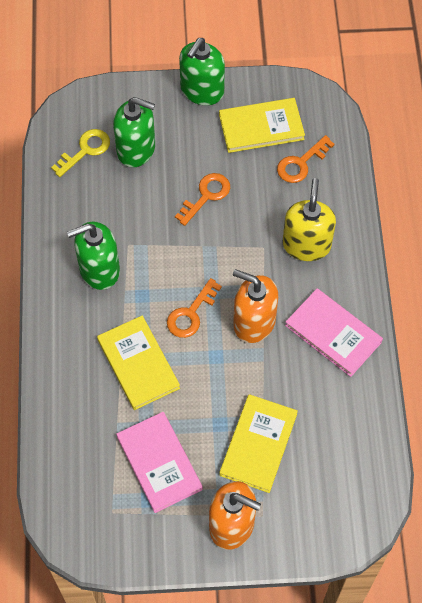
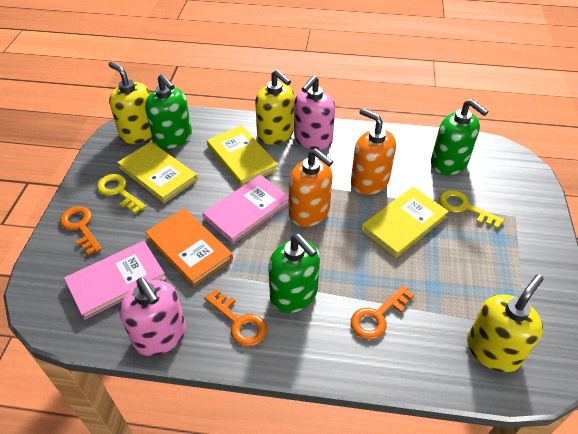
orange book: 0 -> 1
pink soap dispenser: 0 -> 2
yellow key: 1 -> 2
yellow soap dispenser: 1 -> 3

